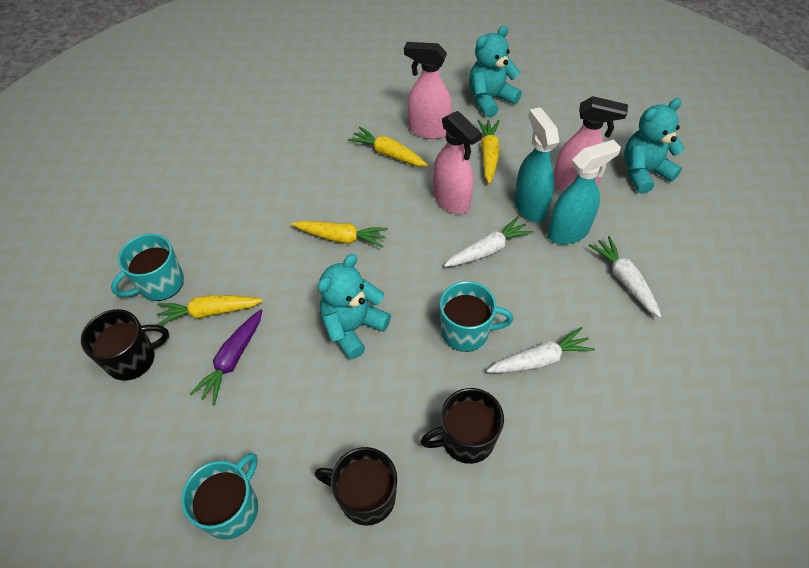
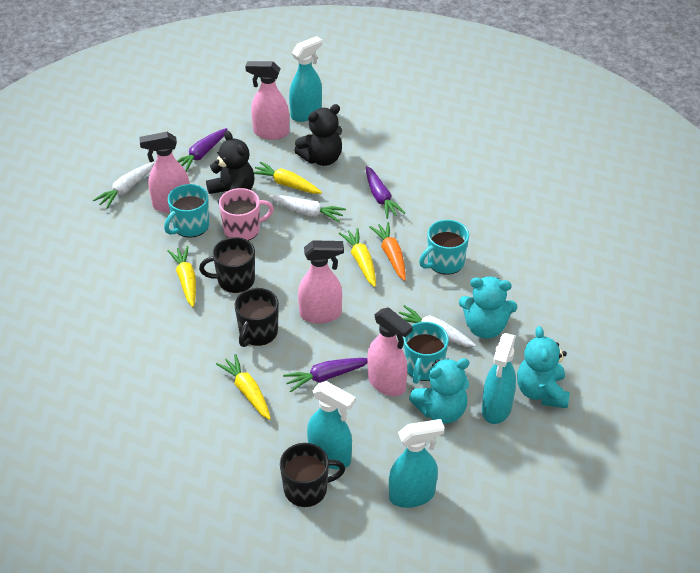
black teddy bear: 0 -> 2
orange carrot: 0 -> 1
pink mug: 0 -> 1
pink spray bottle: 3 -> 4
purple carrot: 1 -> 3
turquoise spray bottle: 2 -> 4

